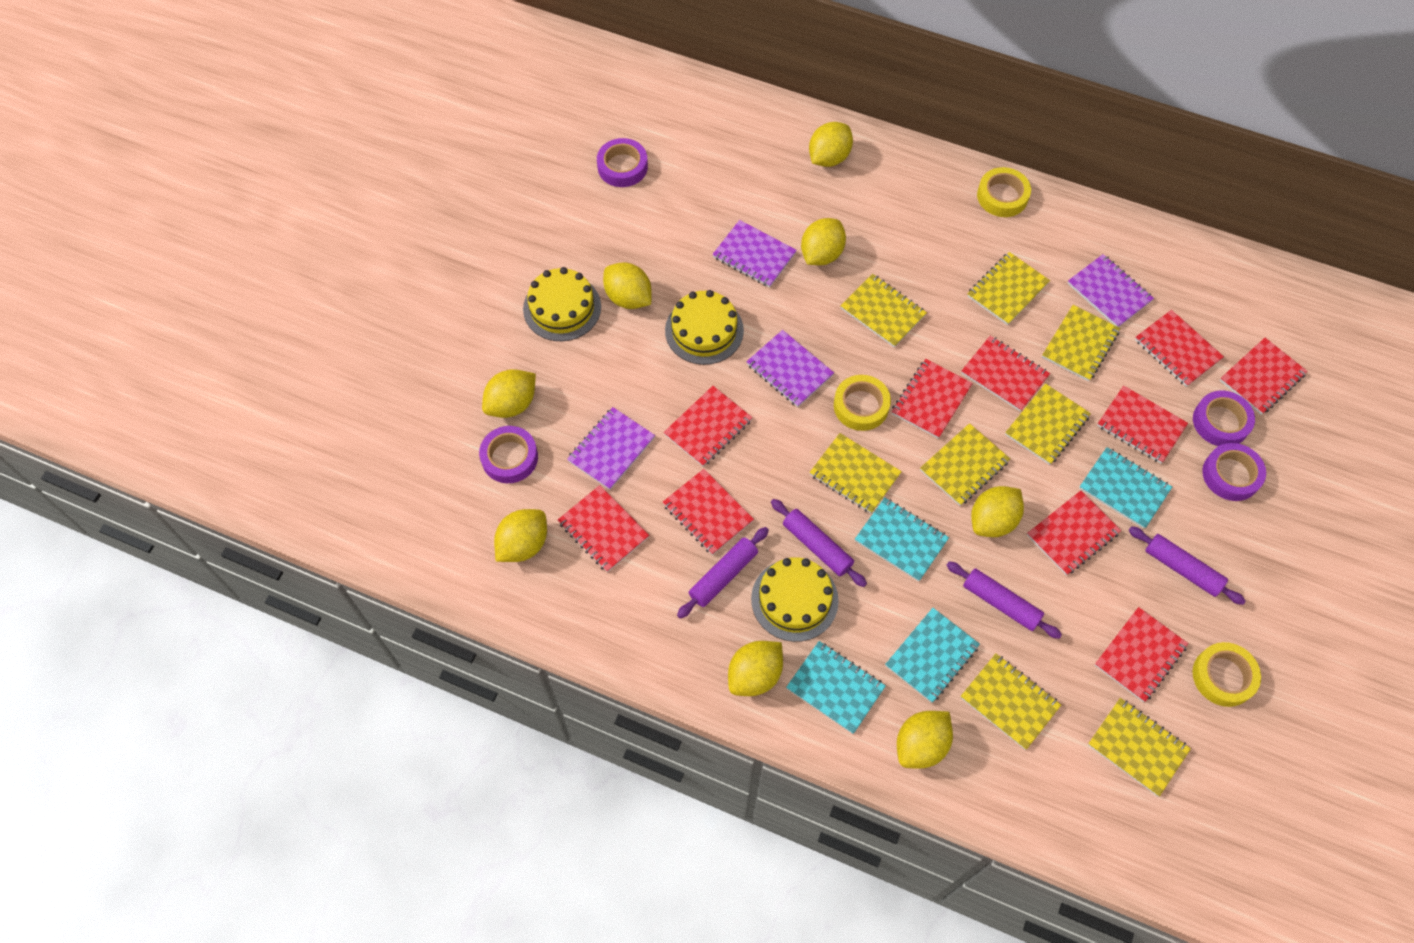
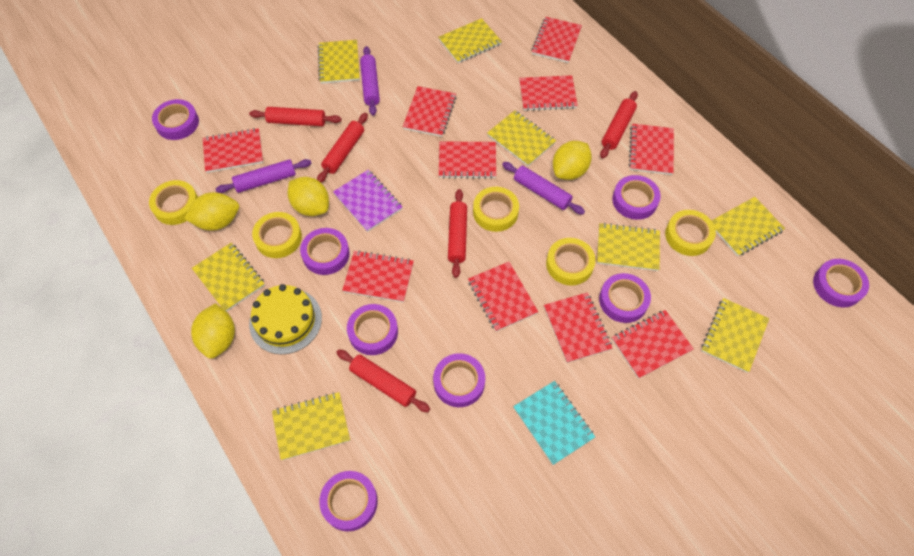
purple notebook: 4 -> 1
purple rolling pin: 4 -> 3
purple tape: 4 -> 8
red rolling pin: 0 -> 5
turquoise notebook: 4 -> 1
yellow cake: 3 -> 1
yellow lemon: 8 -> 4
yellow tape: 3 -> 5

